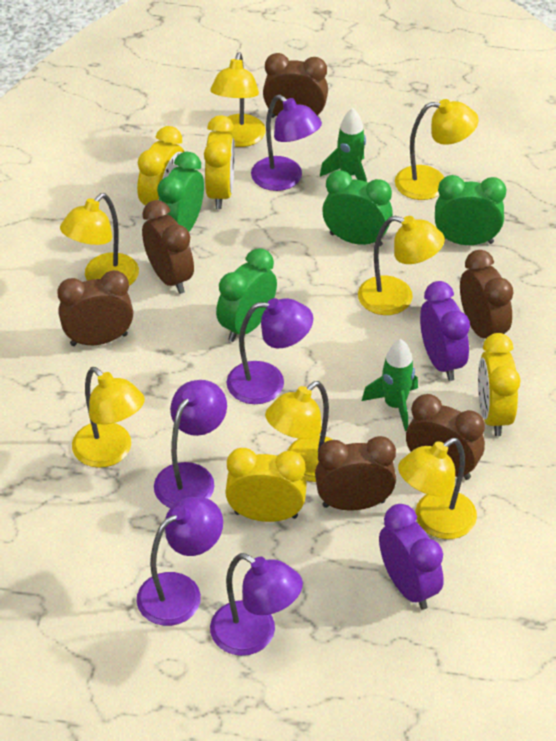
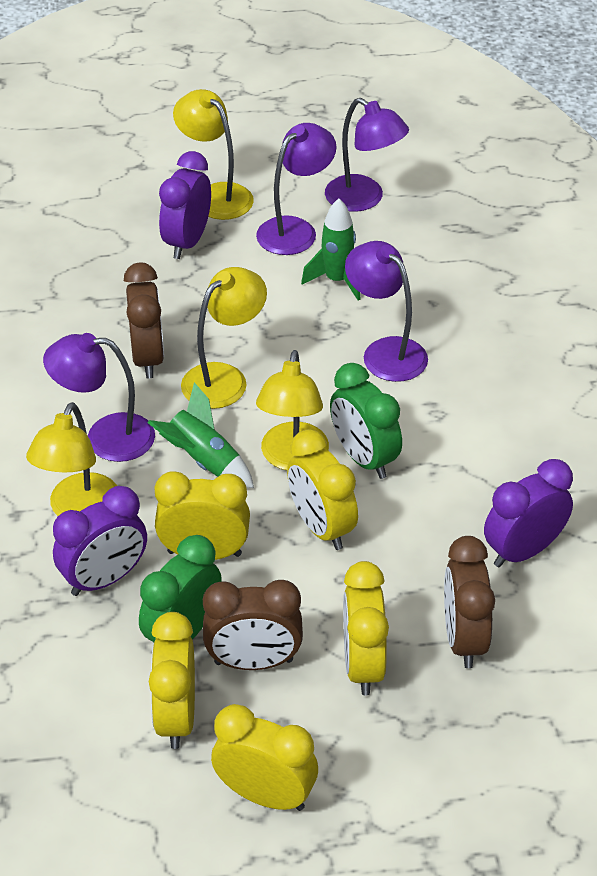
brown clock: 6 -> 3
green clock: 4 -> 2
purple clock: 2 -> 3
purple lamp: 5 -> 4
yellow clock: 4 -> 5
yellow lamp: 7 -> 4

